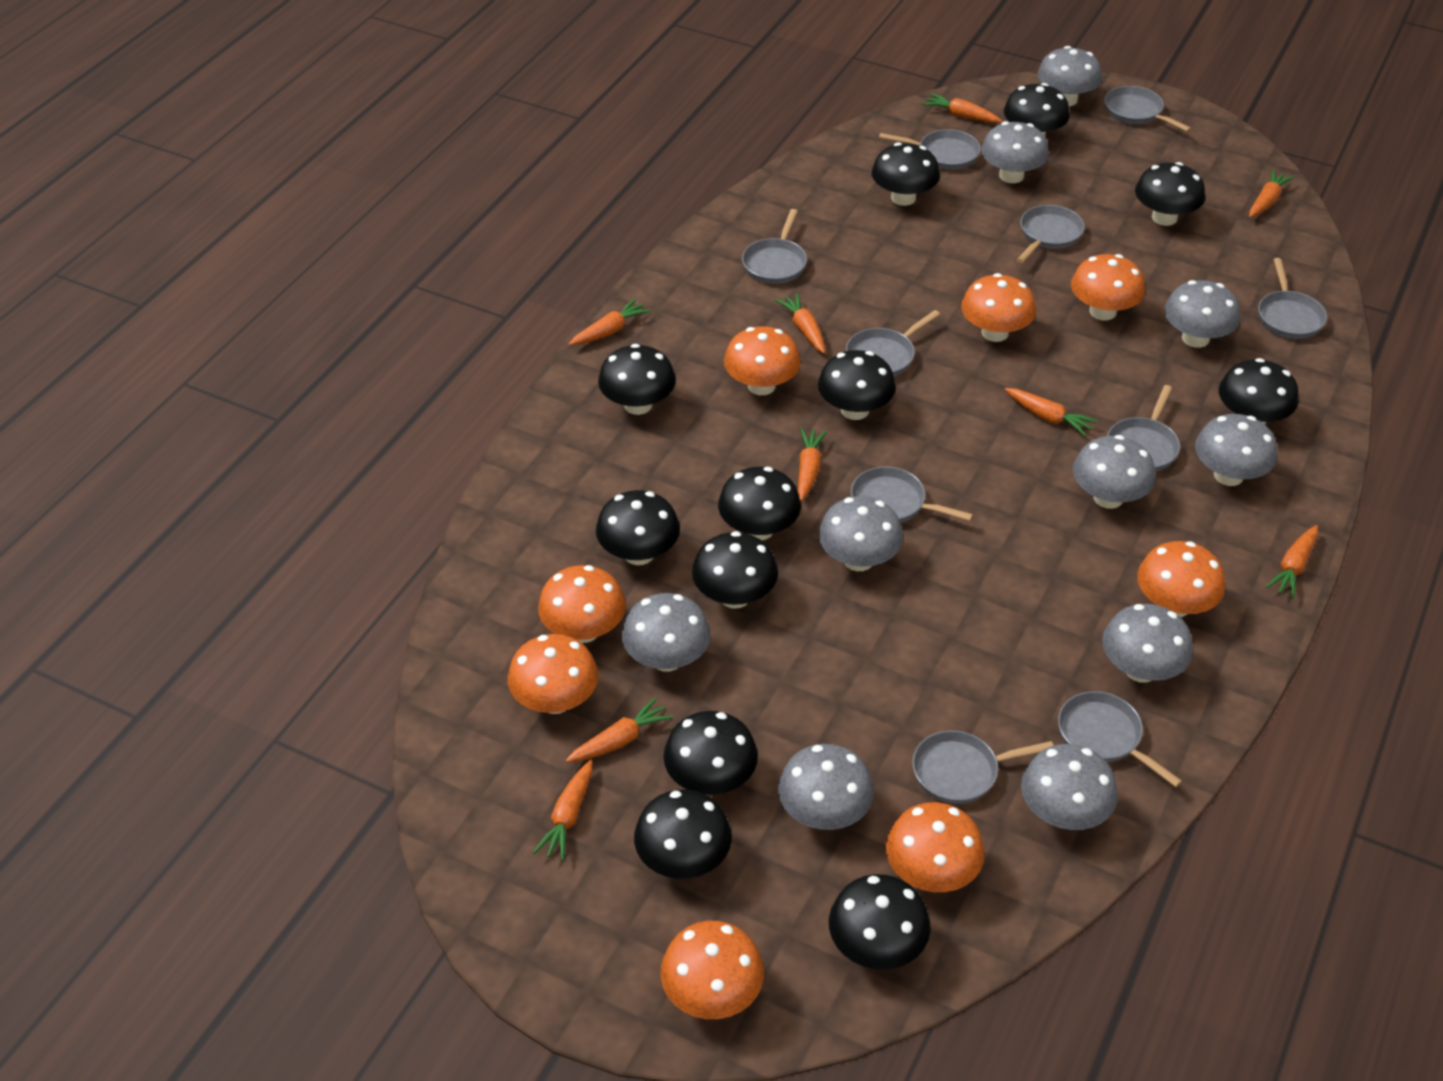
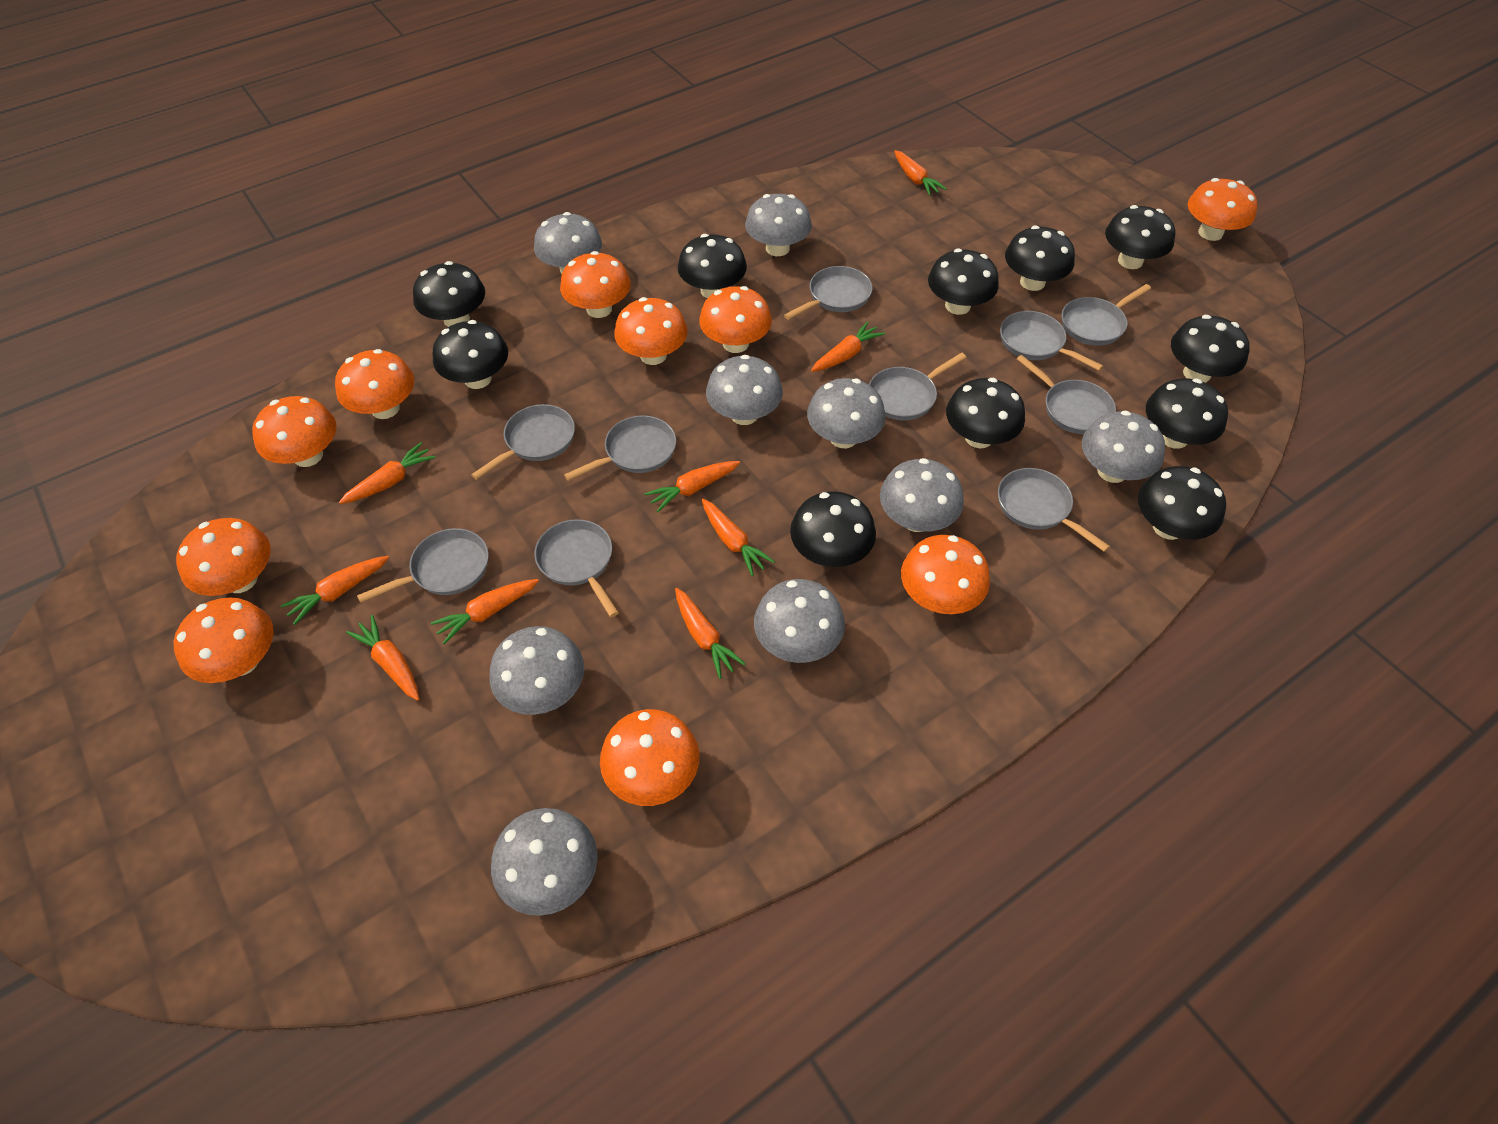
black mushroom: 12 -> 11
grey mushroom: 10 -> 9
orange mushroom: 8 -> 10

